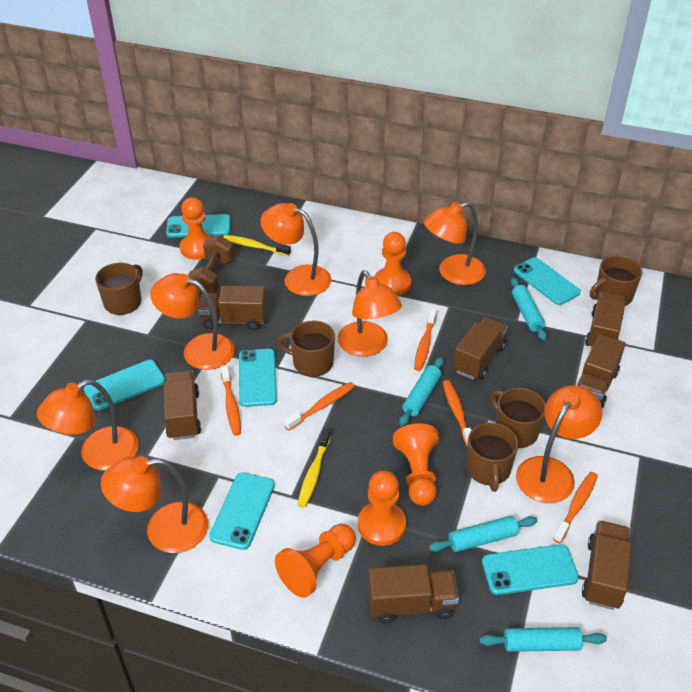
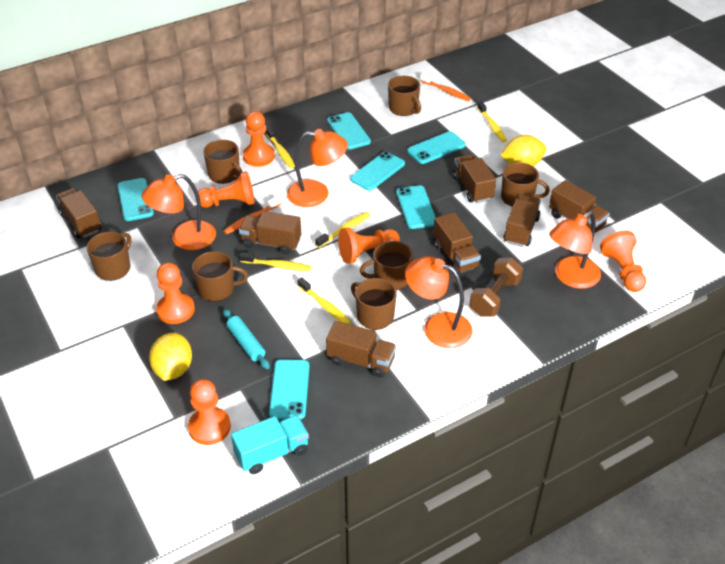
brown mug: 5 -> 7
orange lamp: 7 -> 4
orange pawn: 5 -> 6
orange toothbrush: 5 -> 2
turquoise rolling pin: 4 -> 1
turquoise truck: 0 -> 1
yellow lemon: 0 -> 2
yellow toothbrush: 2 -> 5

